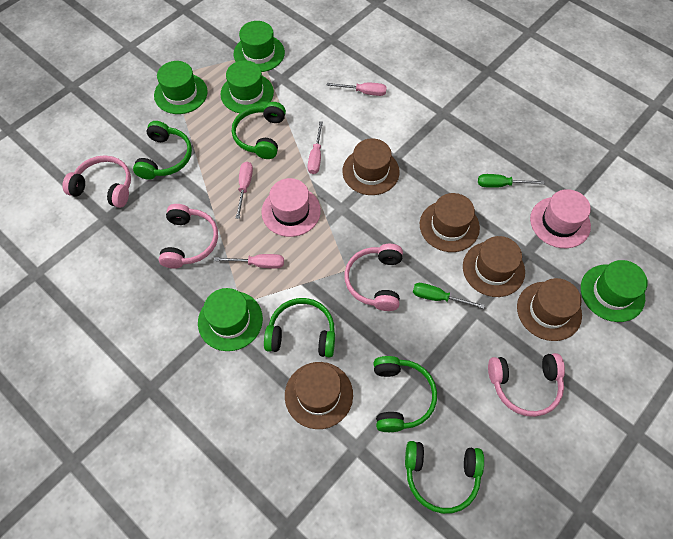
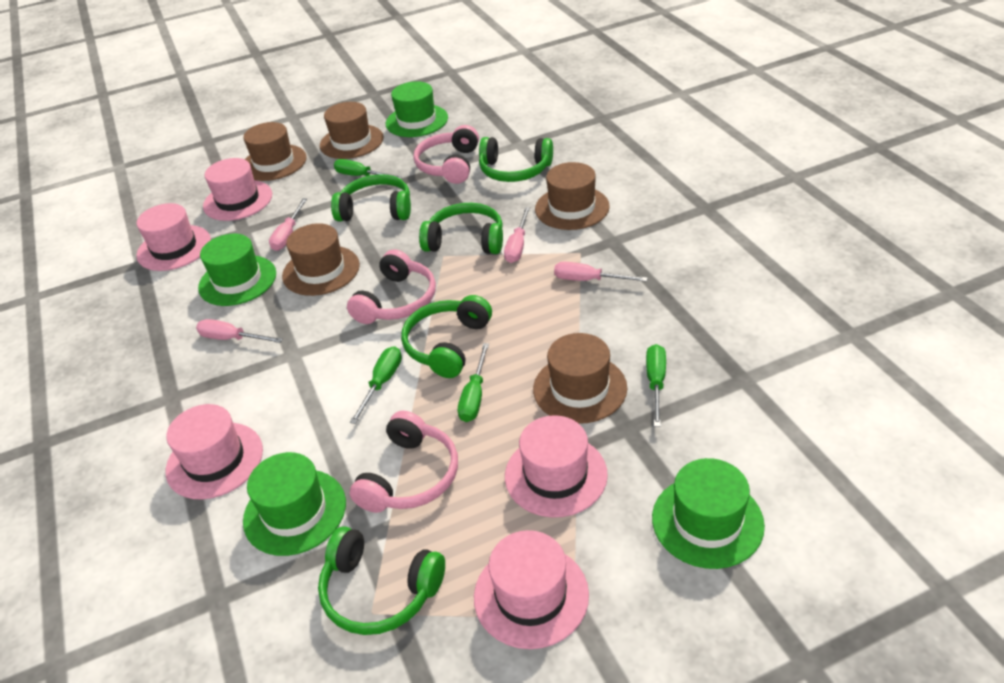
green hat: 5 -> 4
green screwdriver: 2 -> 4
pink hat: 2 -> 5
pink headphones: 4 -> 3

